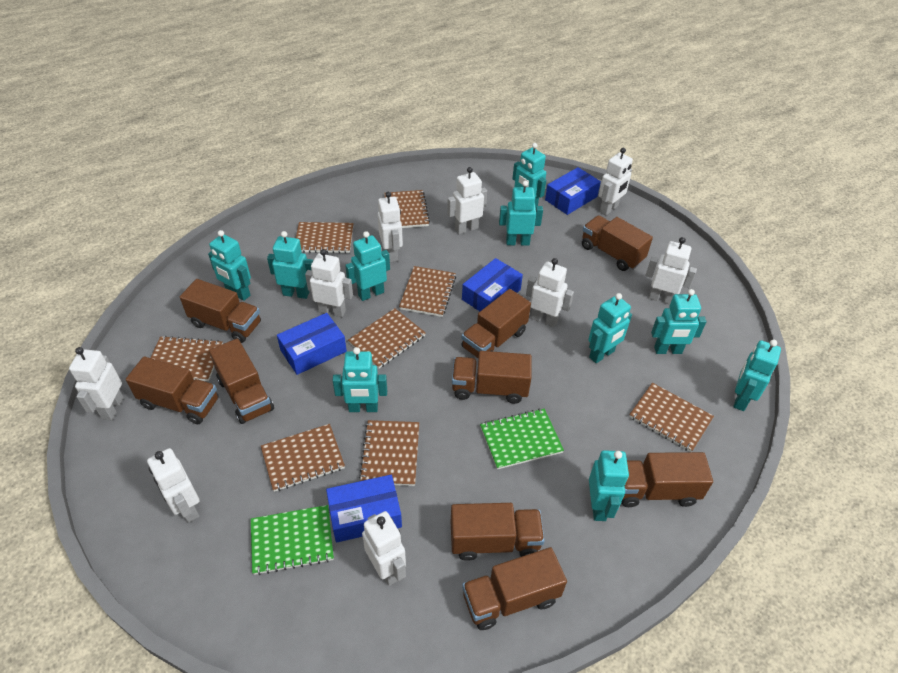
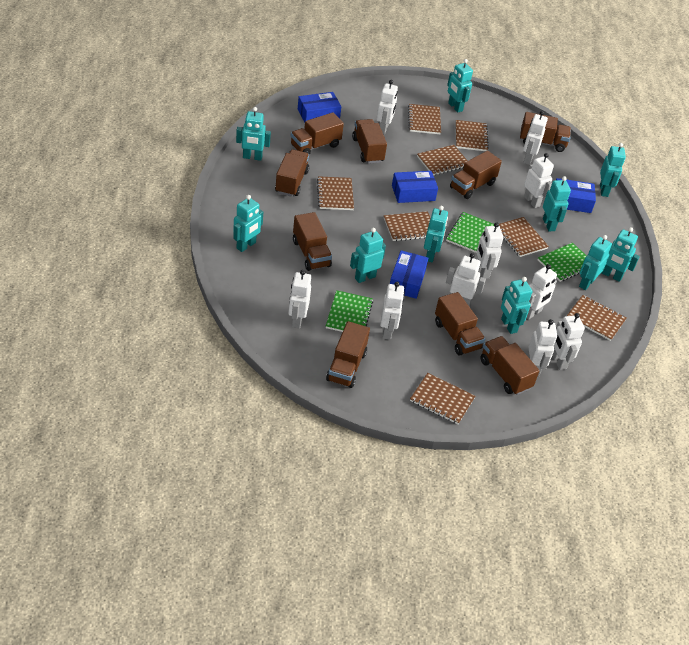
green notebook: 2 -> 3
white robot: 9 -> 10

